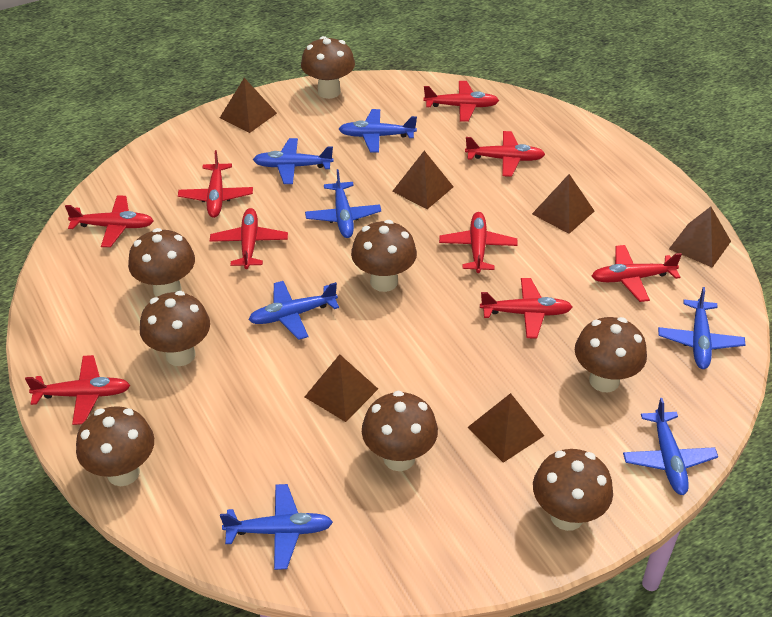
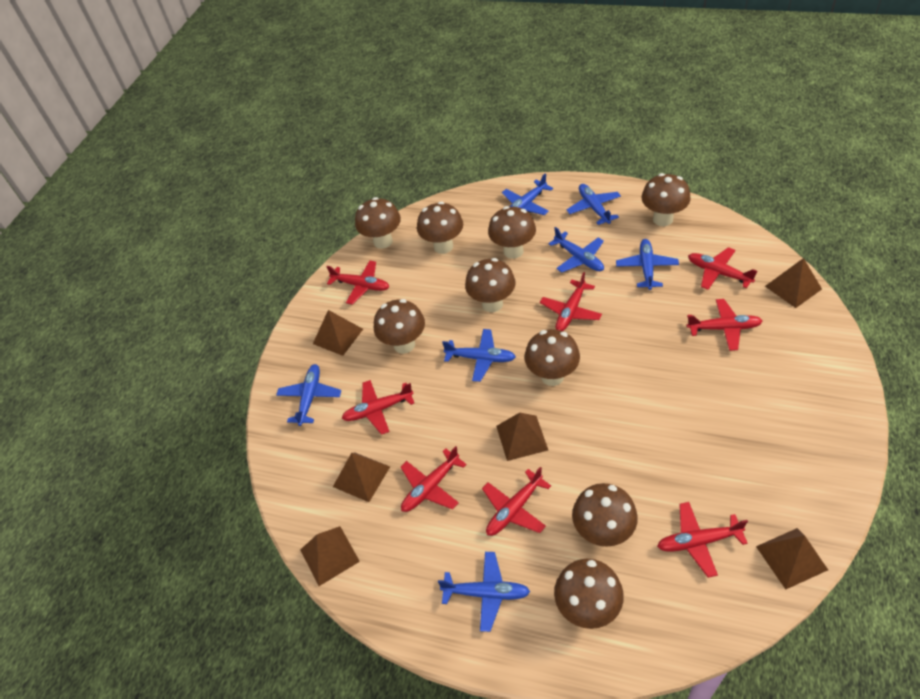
brown mushroom: 8 -> 9
red plane: 9 -> 8

